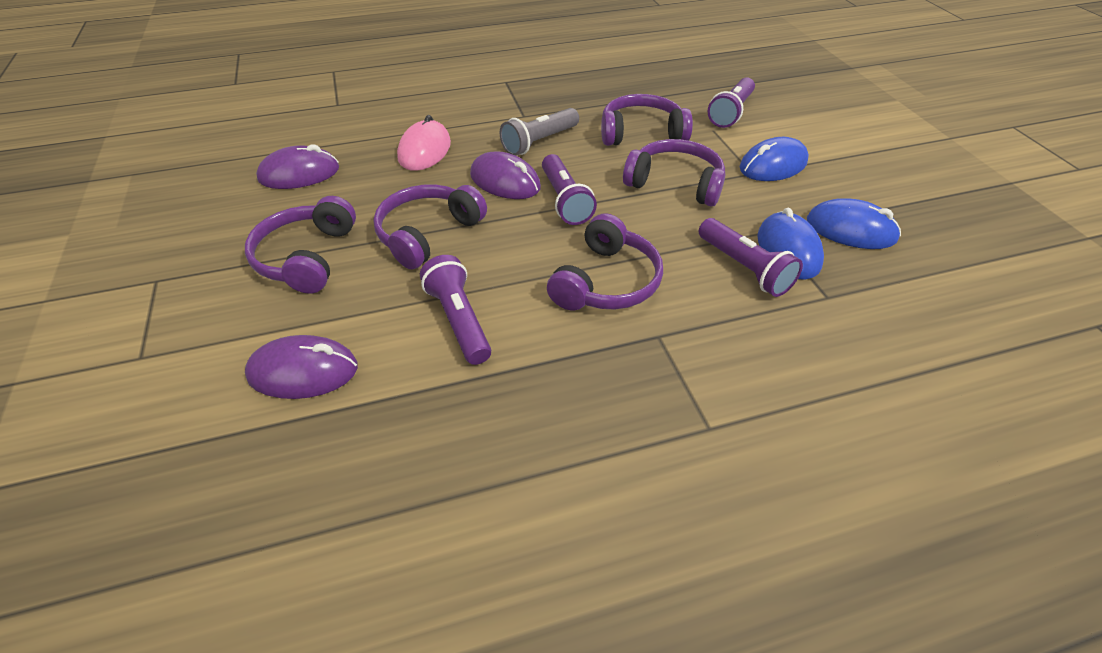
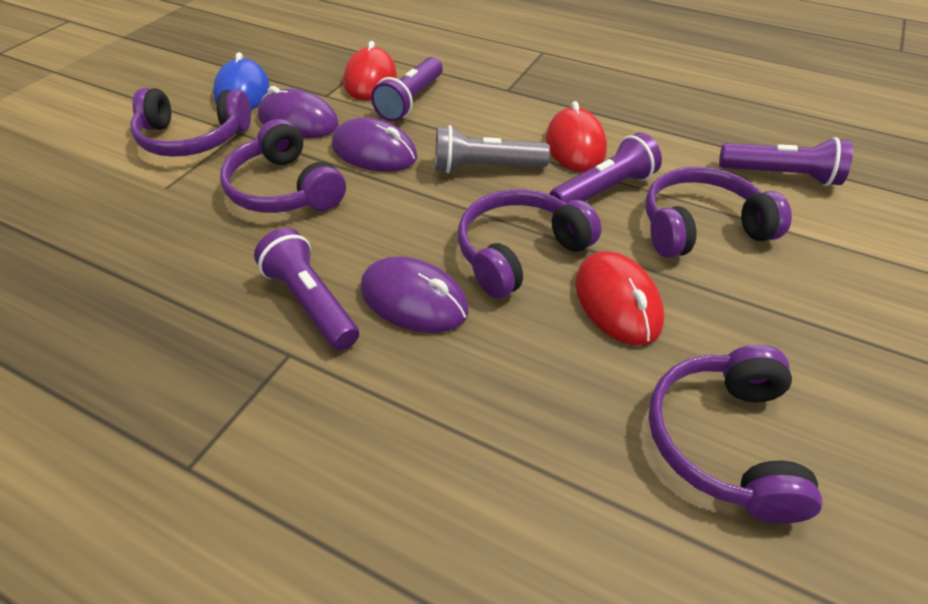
blue mouse: 3 -> 1
pink mouse: 1 -> 0
red mouse: 0 -> 3

